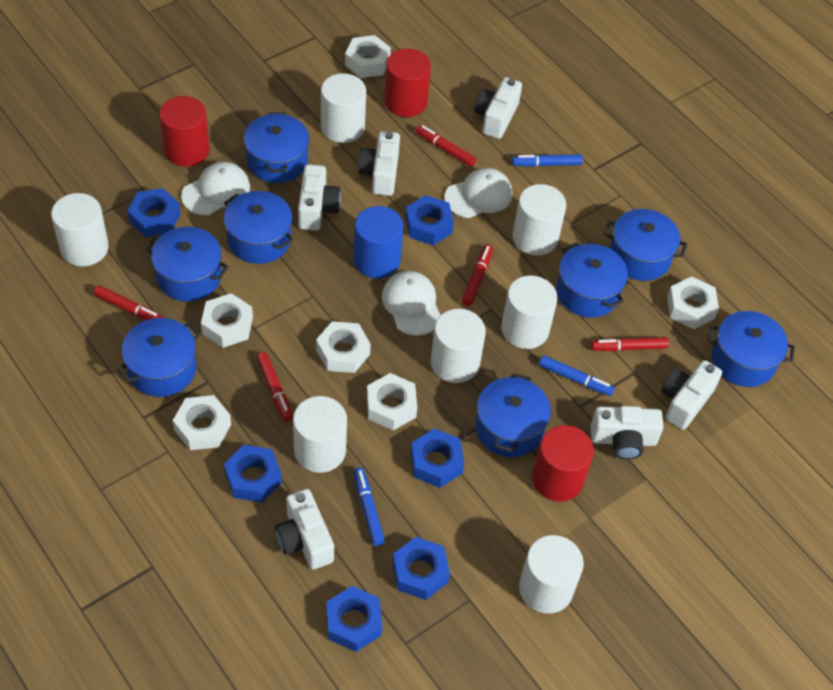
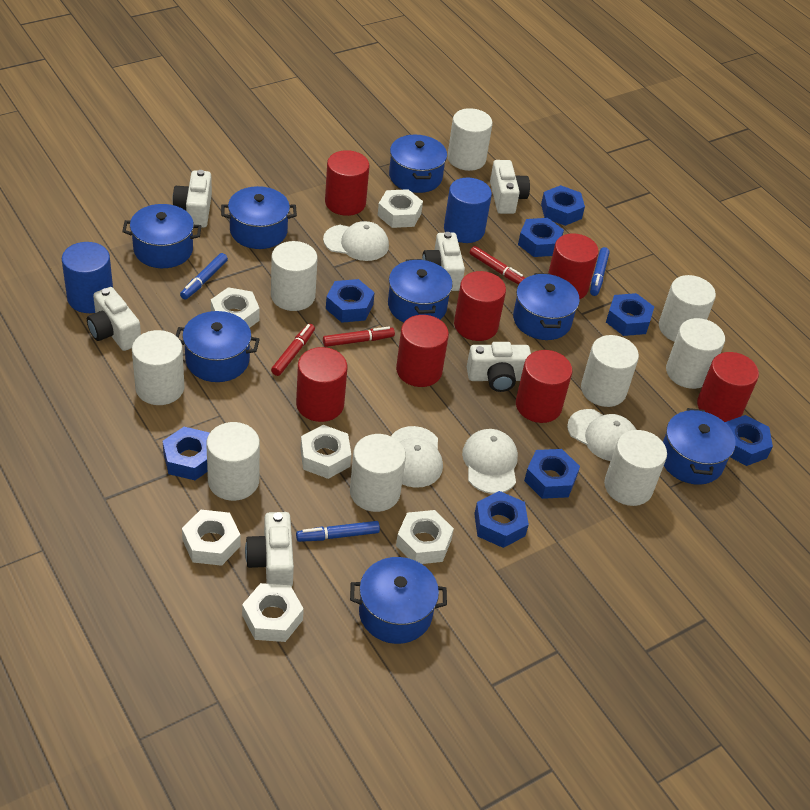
blue cylinder: 1 -> 2
blue nut: 6 -> 8
red cylinder: 3 -> 7
red marker: 5 -> 3
white cap: 3 -> 4
white cylinder: 7 -> 9

